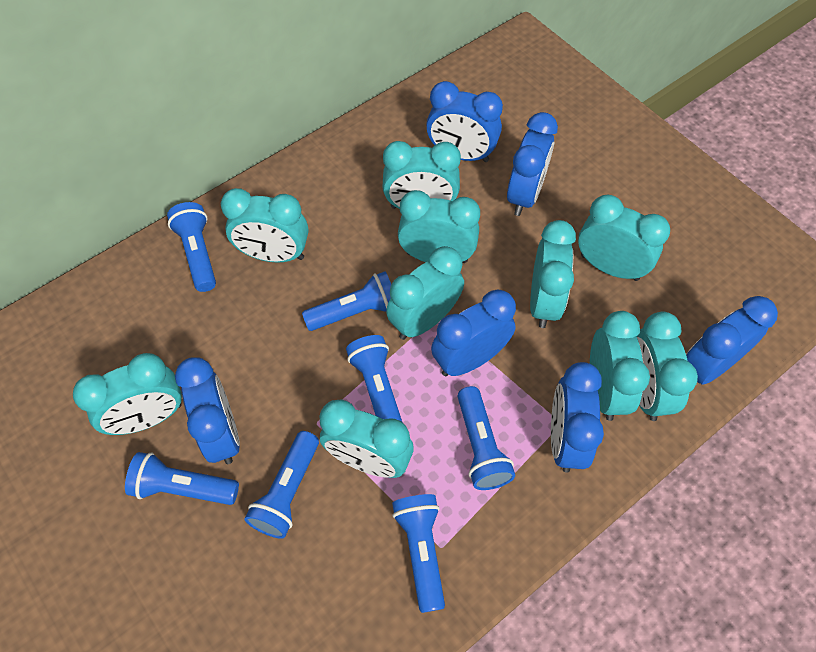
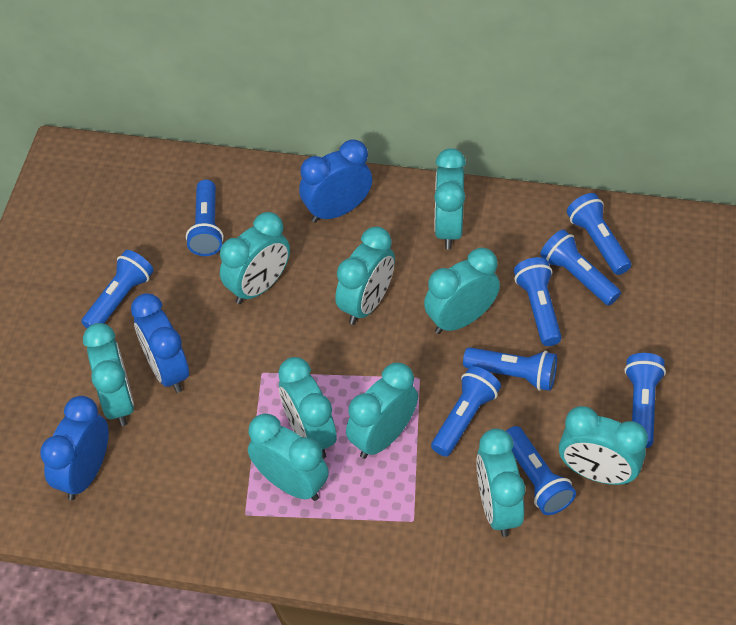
blue clock: 6 -> 3
blue flashlight: 7 -> 9

